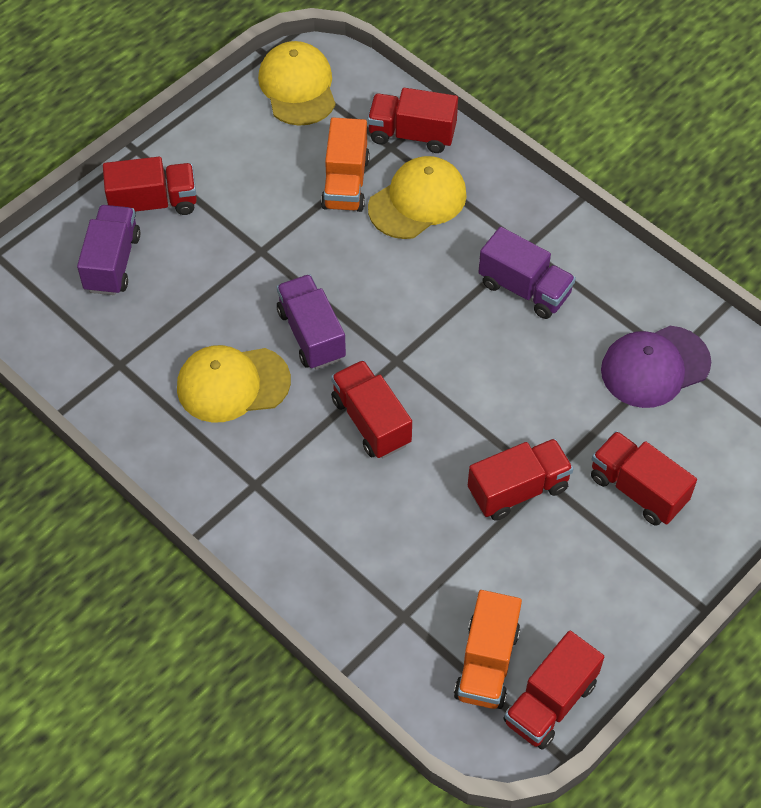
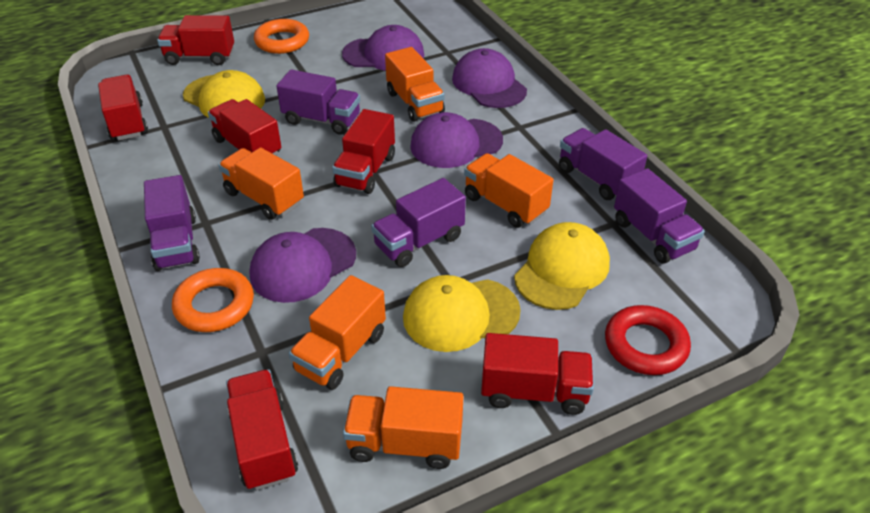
orange ring: 0 -> 2
orange truck: 2 -> 5
purple cap: 1 -> 4
purple truck: 3 -> 5
red ring: 0 -> 1

